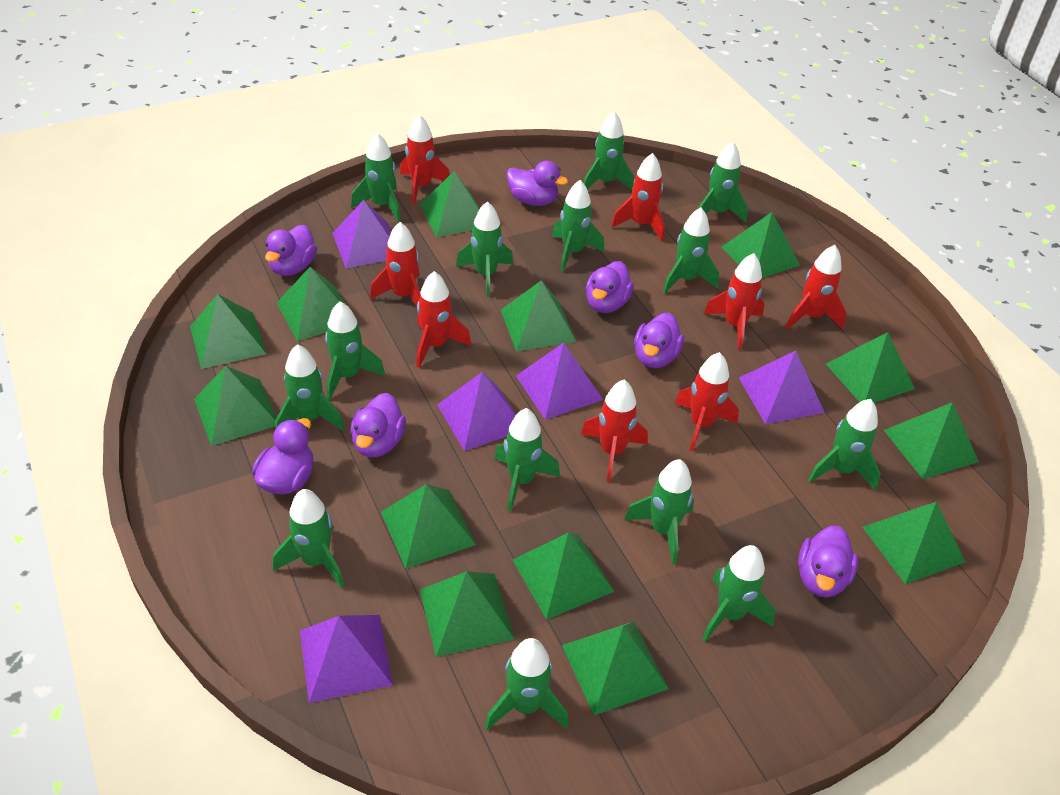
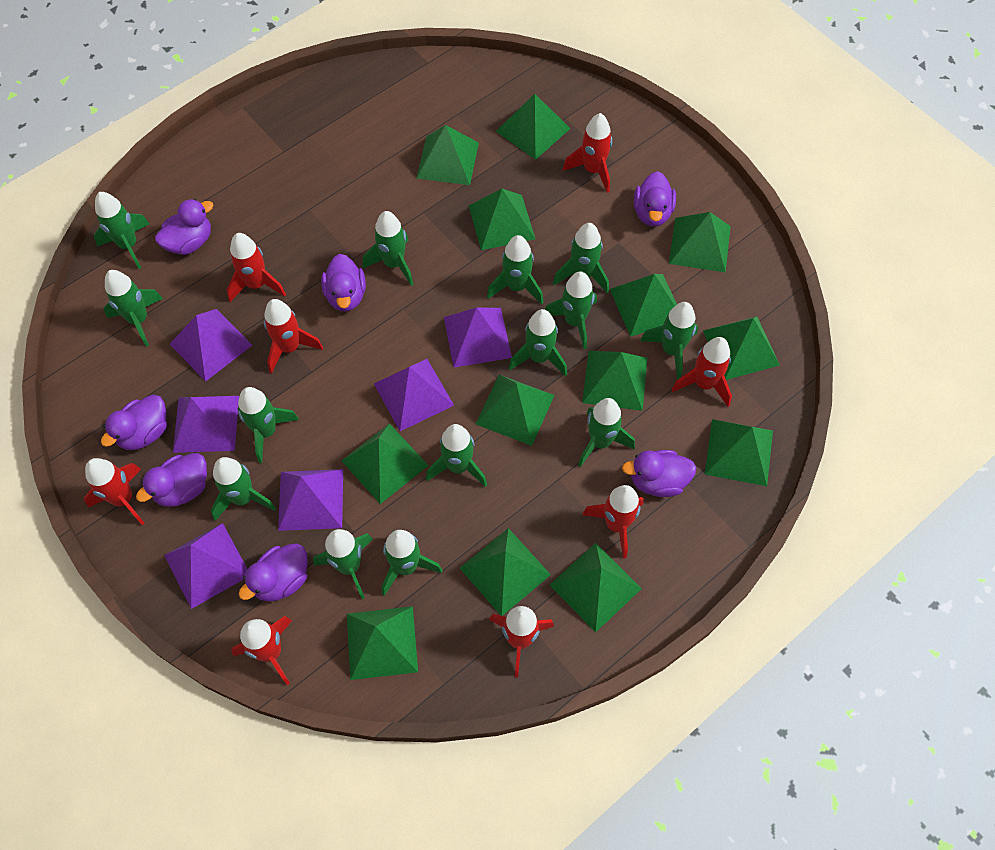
purple pyramid: 5 -> 6

